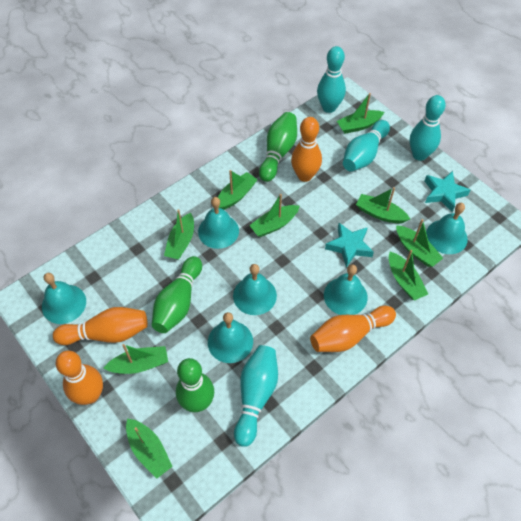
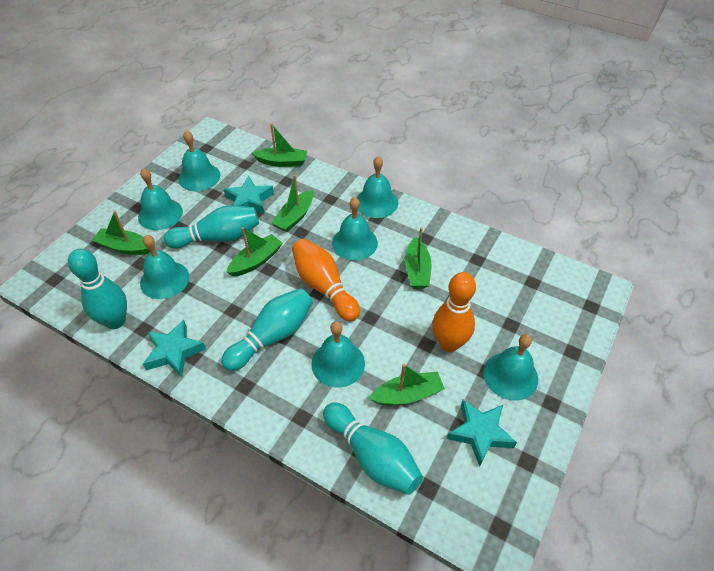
green boat: 9 -> 6
green bowling pin: 3 -> 0
orange bowling pin: 4 -> 2
turquoise bell: 6 -> 7
turquoise star: 2 -> 3

